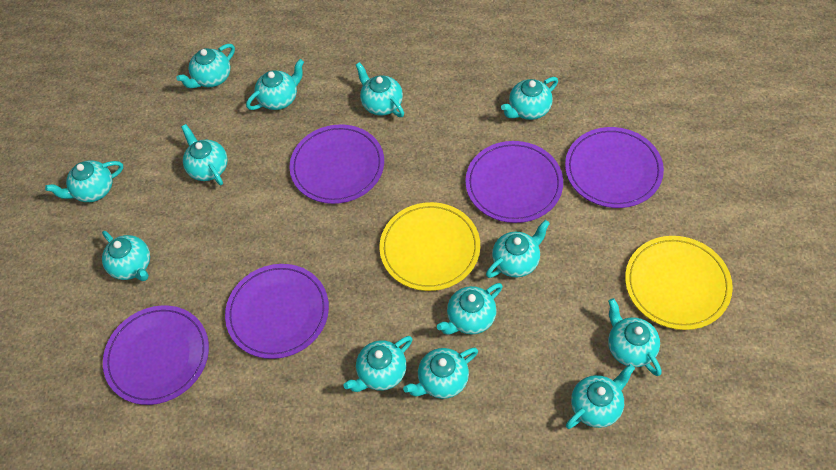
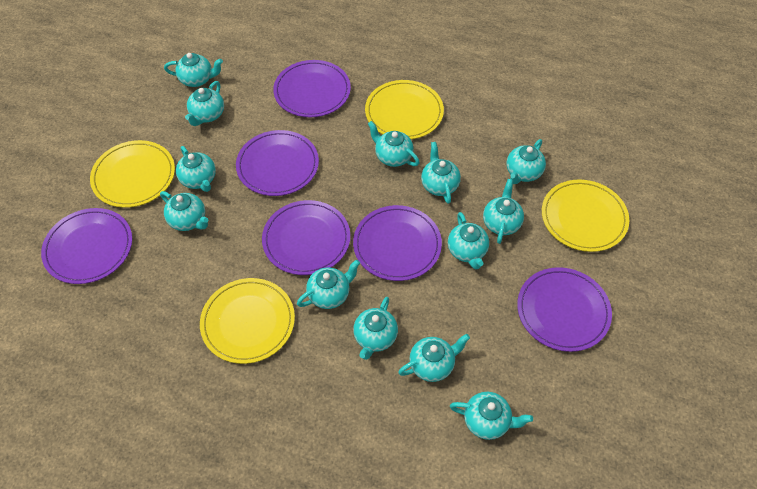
purple plate: 5 -> 6
yellow plate: 2 -> 4

